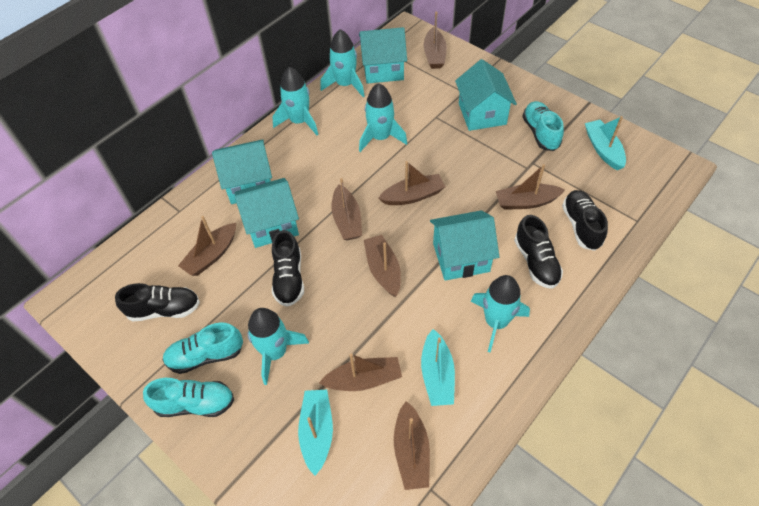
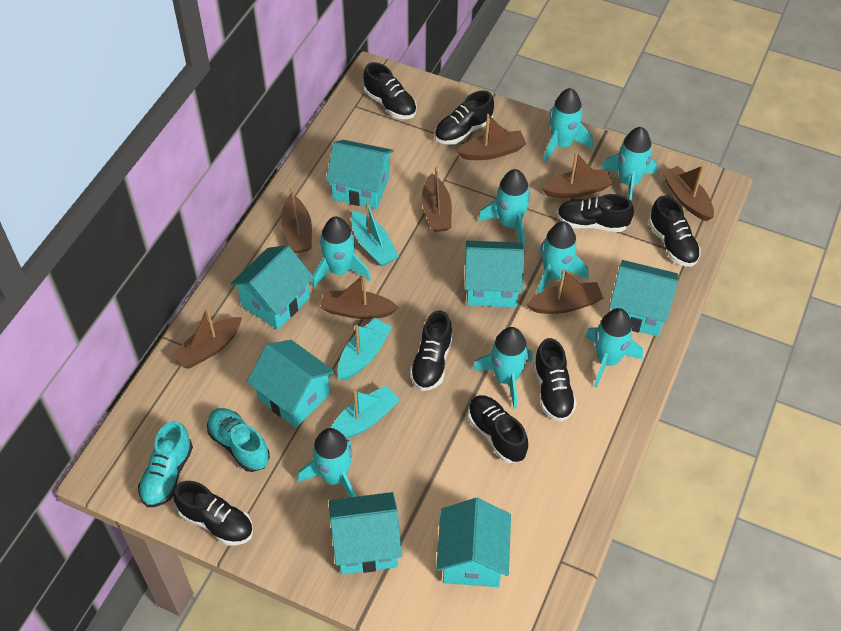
black shoe: 4 -> 8
turquoise house: 5 -> 7
turquoise rocket: 5 -> 8
turquoise shoe: 3 -> 2

